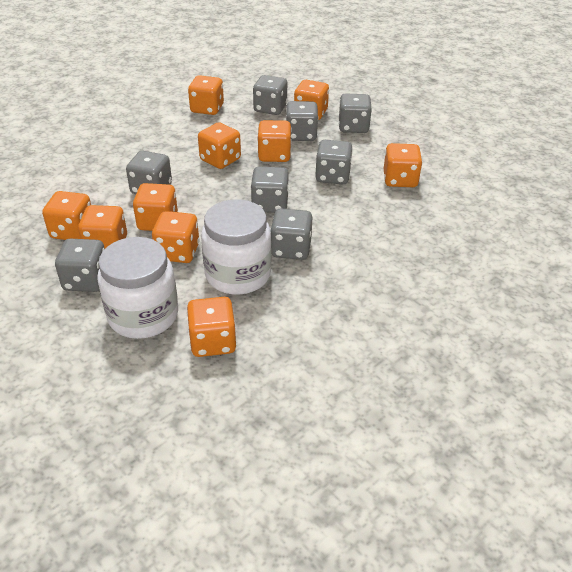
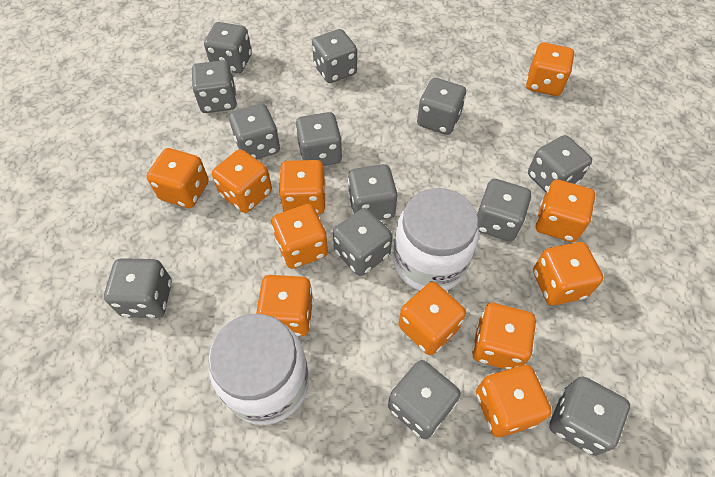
grey dice: 8 -> 13
orange dice: 10 -> 11

